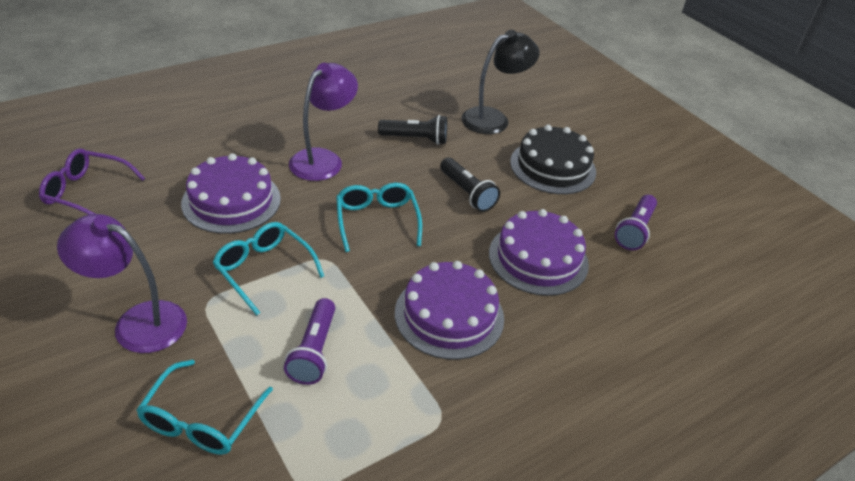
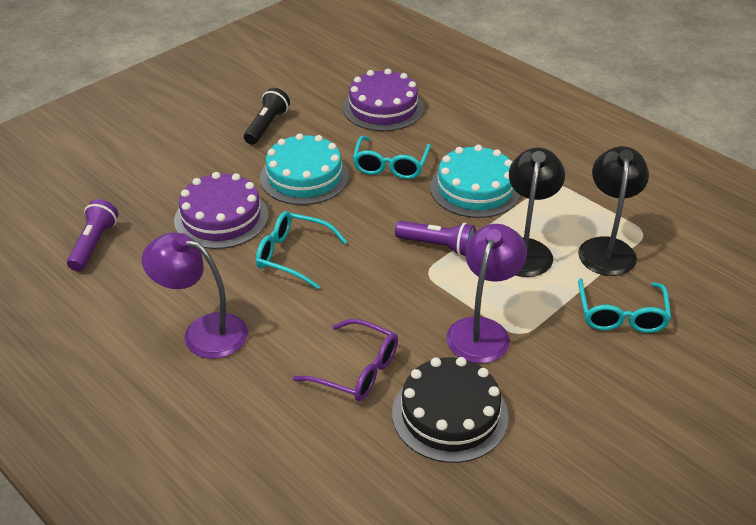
black flashlight: 2 -> 1
black lamp: 1 -> 2
purple cake: 3 -> 2
turquoise cake: 0 -> 2

